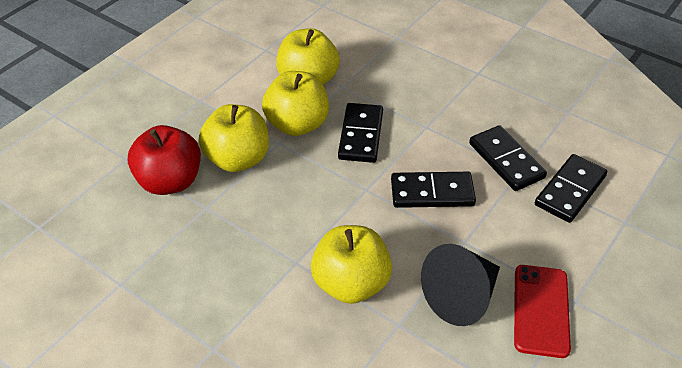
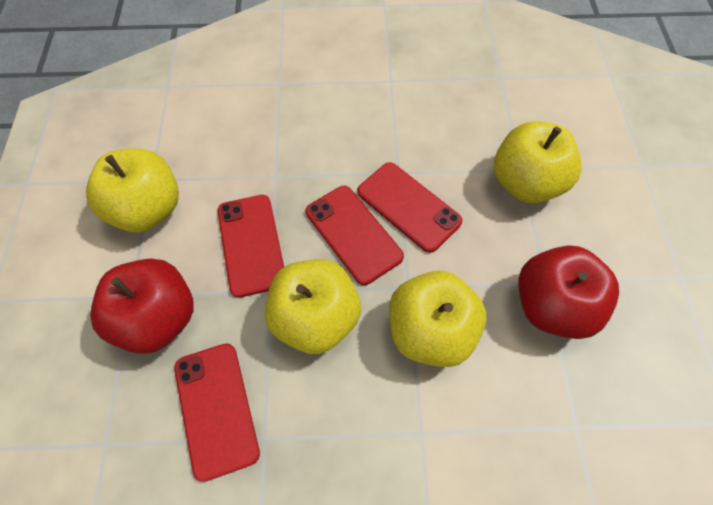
black cone: 1 -> 0
black domino: 4 -> 0
red apple: 1 -> 2
red phone: 1 -> 4

